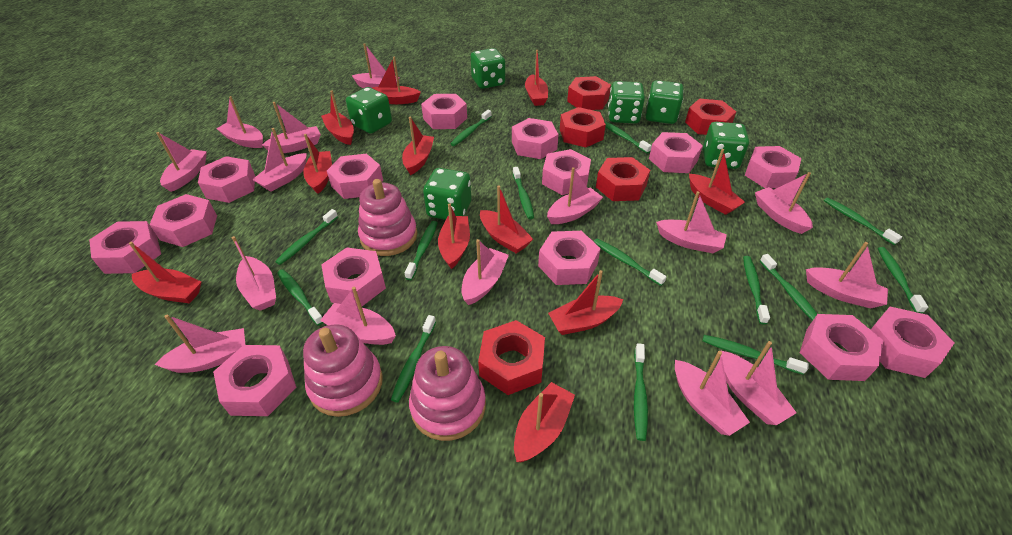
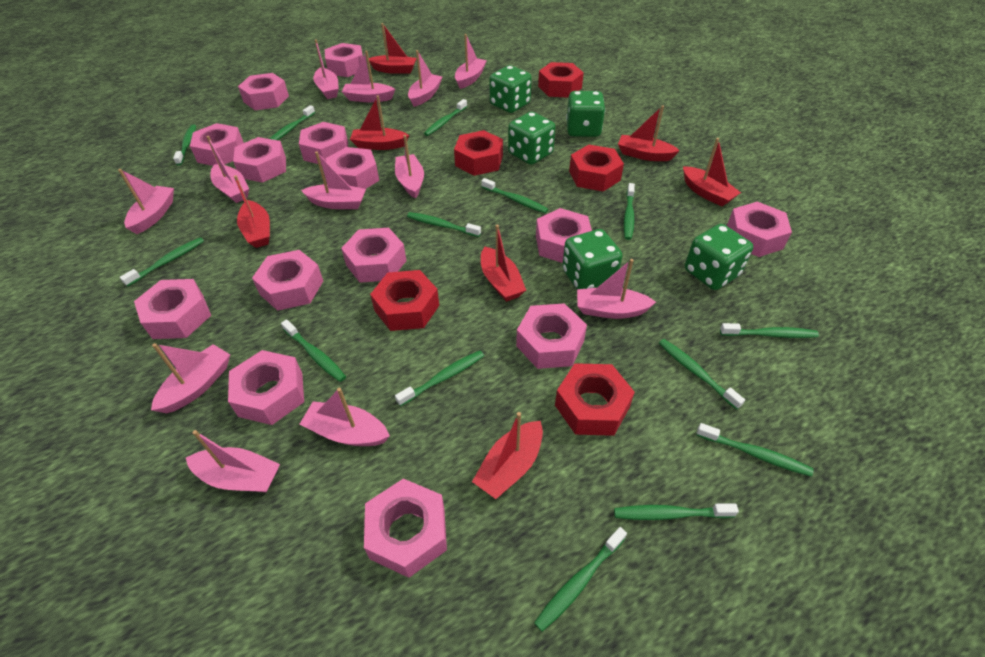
green dice: 6 -> 5
pink boat: 15 -> 12
pink stacking toy: 3 -> 0
red boat: 11 -> 7

